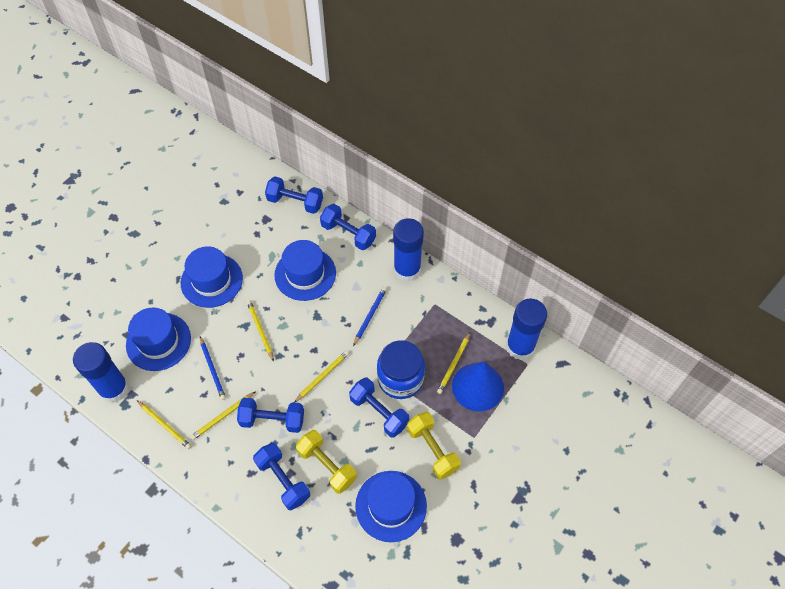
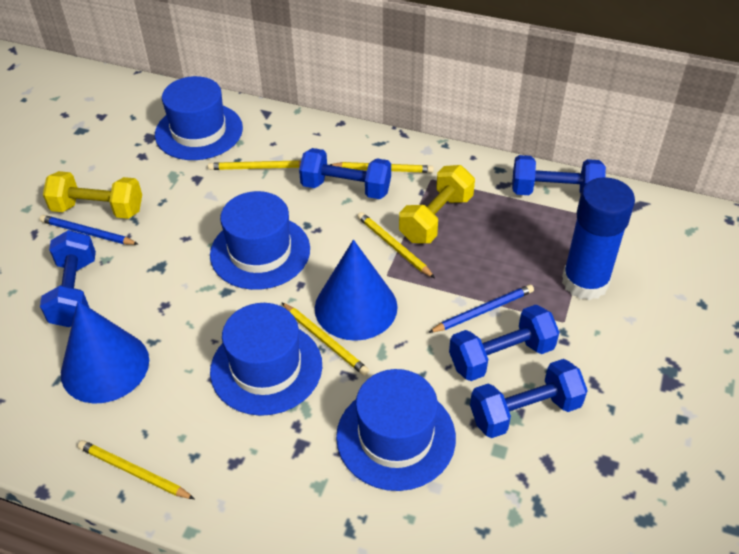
blue cone: 1 -> 2
blue glue stick: 3 -> 1
blue jar: 1 -> 0

